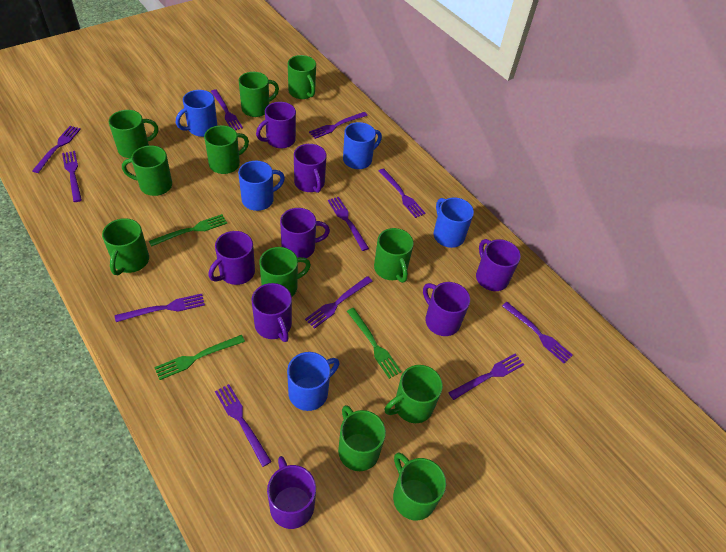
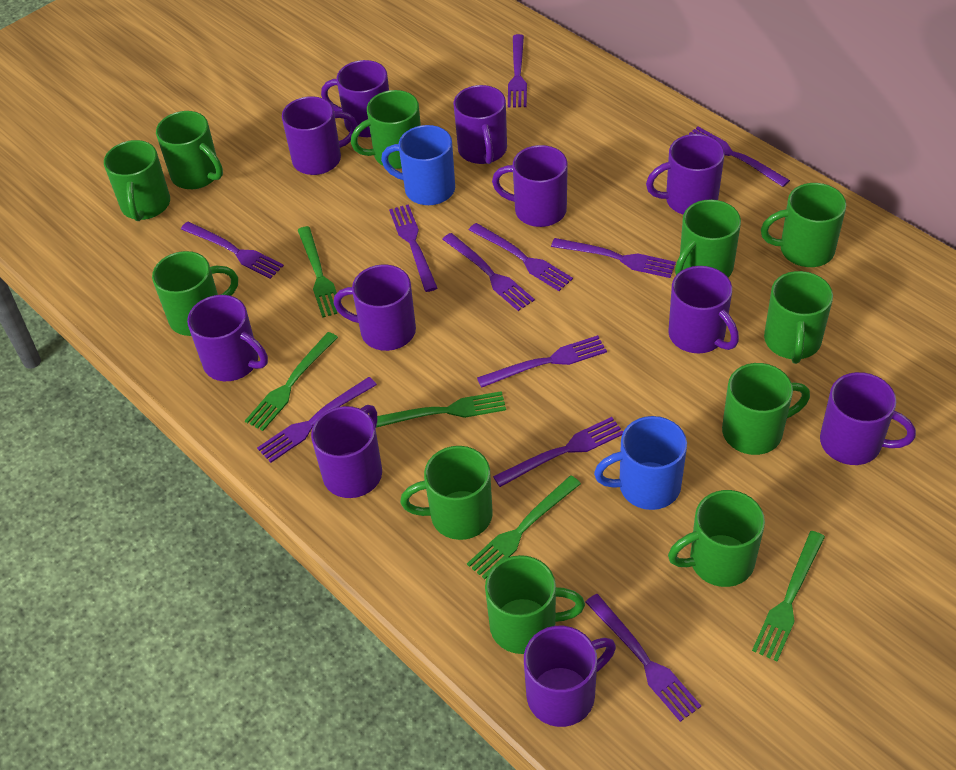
blue mug: 5 -> 2
green fork: 3 -> 5
purple mug: 8 -> 11

